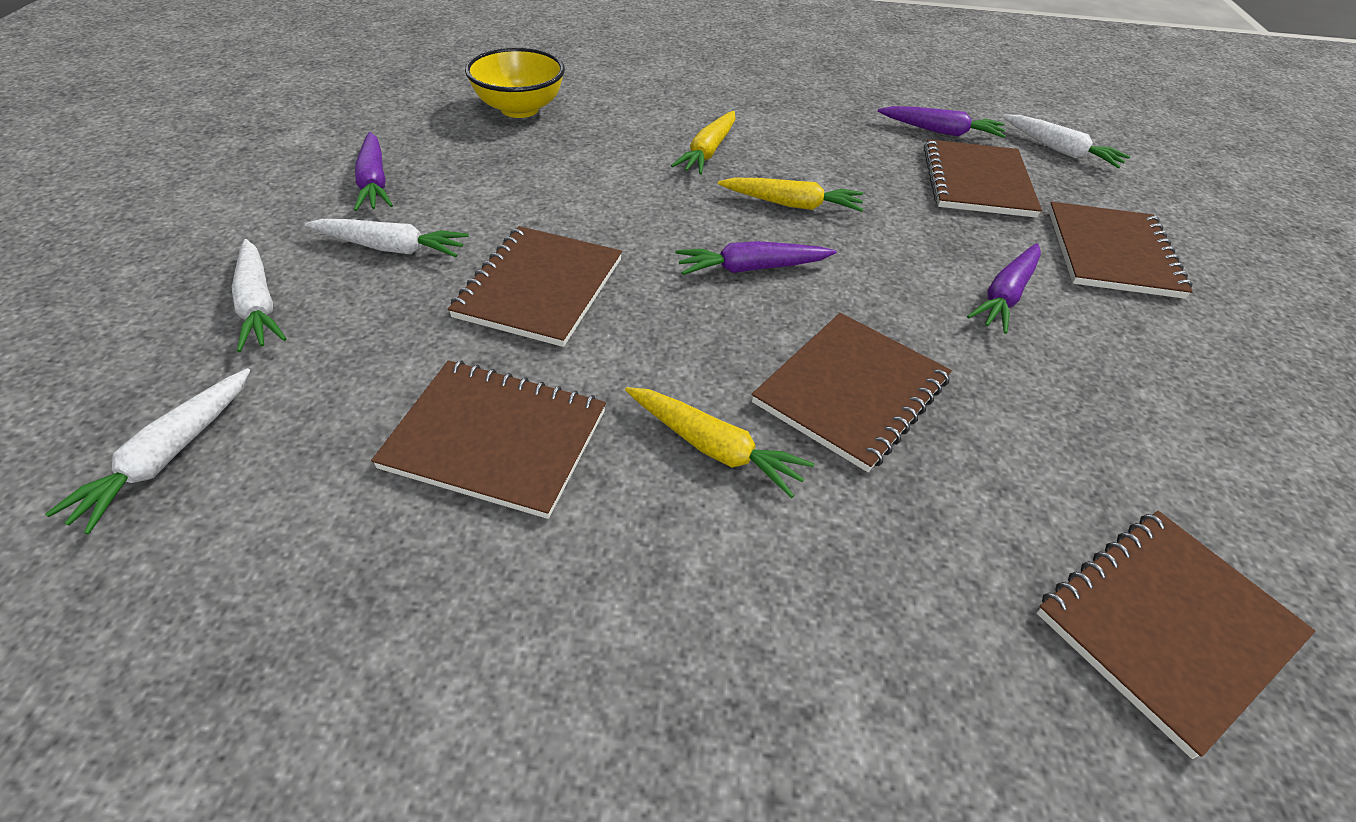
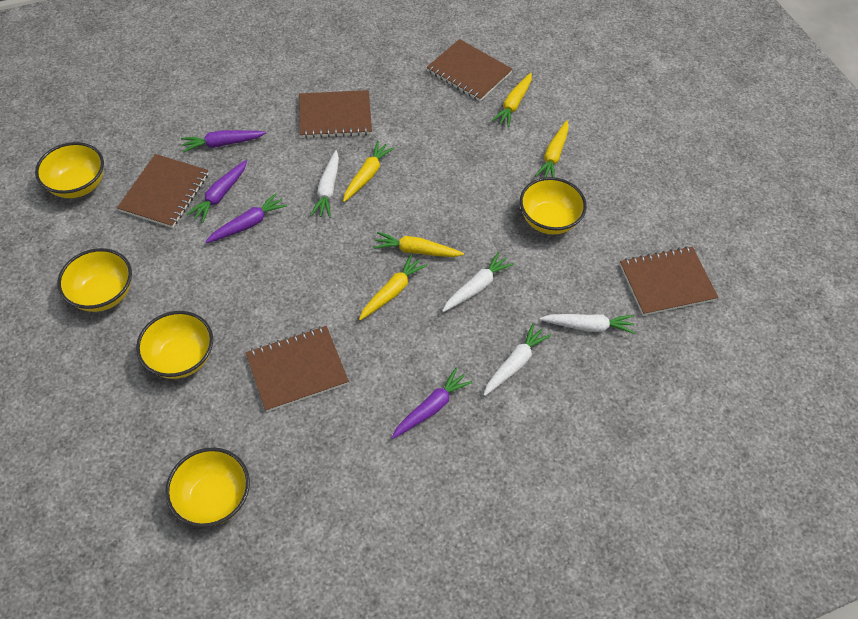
brown notebook: 6 -> 5
yellow bowl: 1 -> 5
yellow carrot: 3 -> 5

